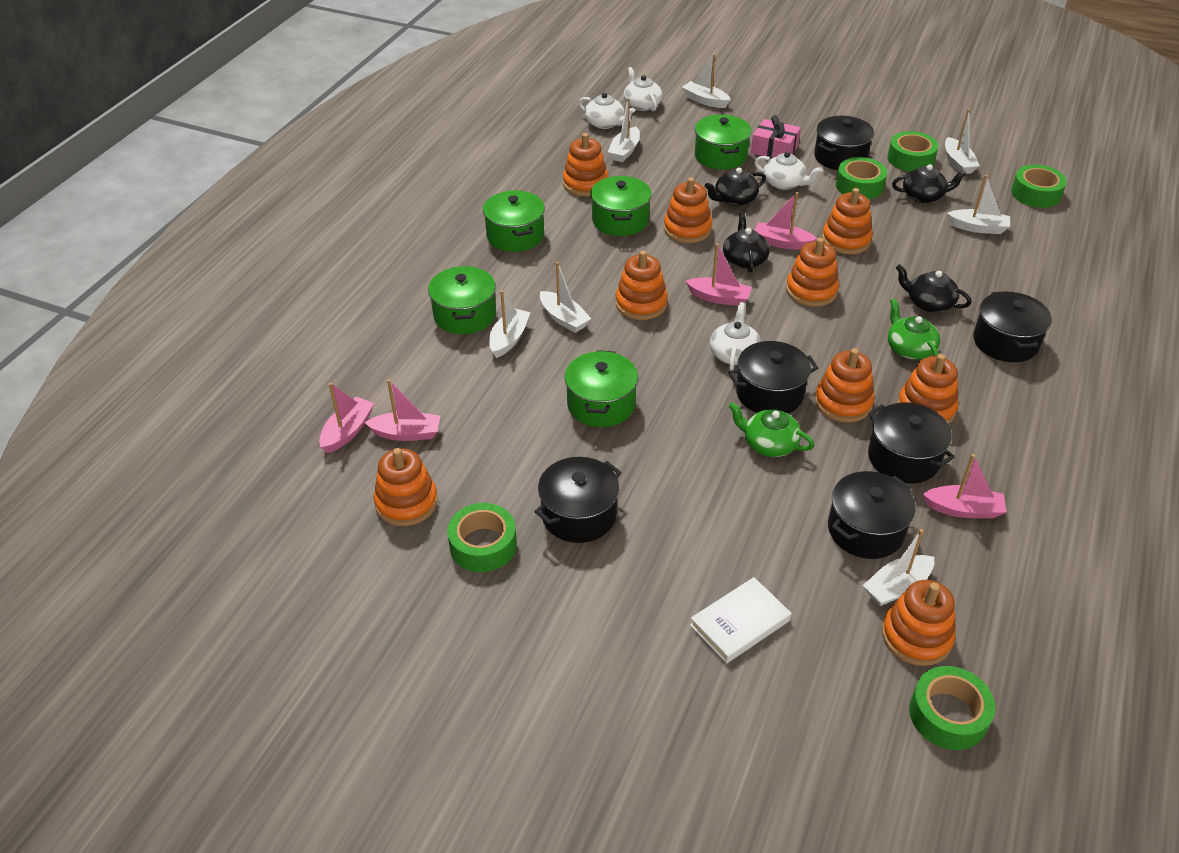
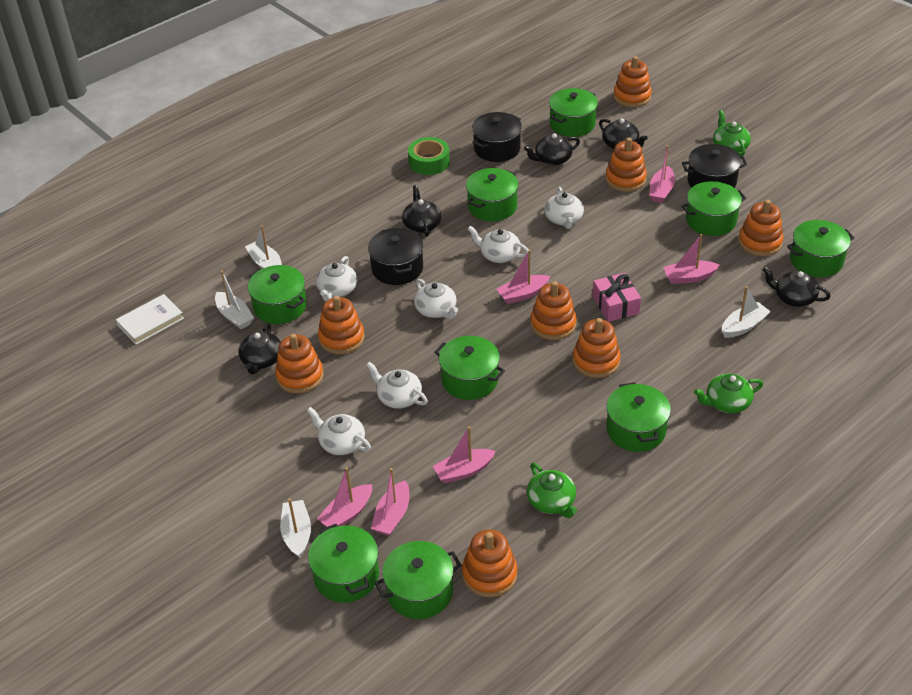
black pot: 6 -> 3
black teapot: 4 -> 5
green pot: 5 -> 9
green tape: 5 -> 1
green teapot: 2 -> 3
orange stacking toy: 9 -> 8
pink boat: 5 -> 6
white boat: 7 -> 4
white teapot: 4 -> 6

